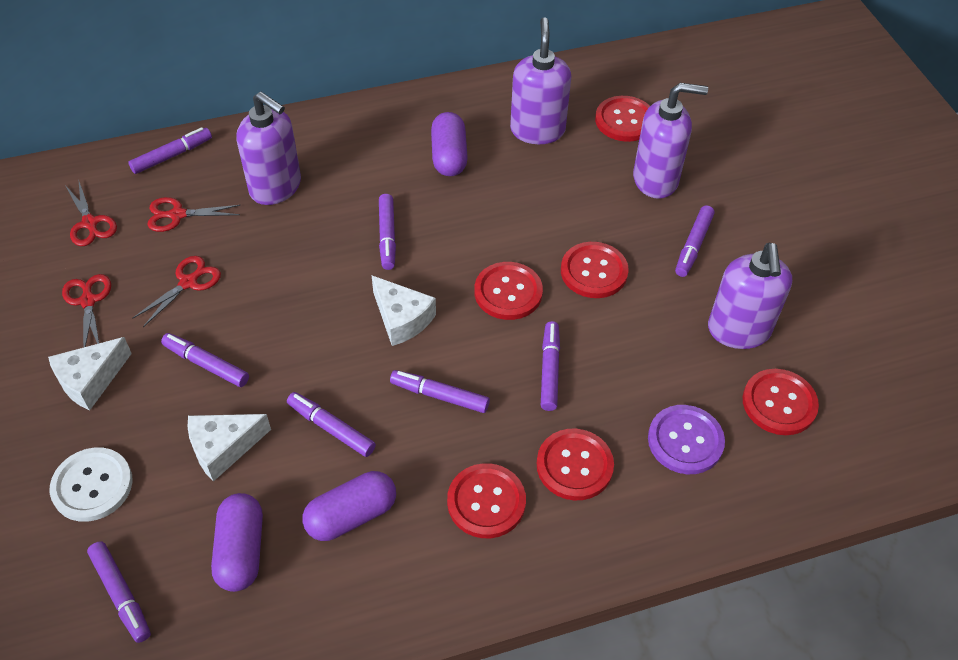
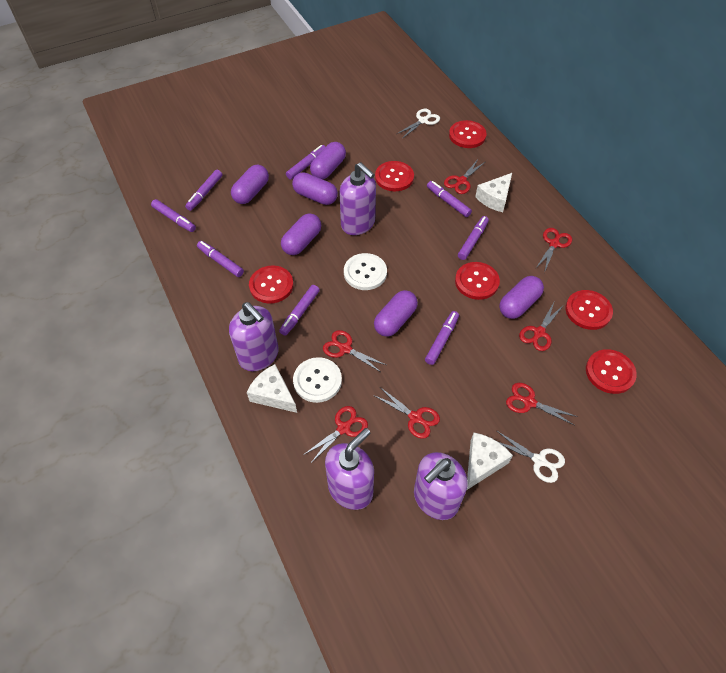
purple button: 1 -> 0
purple capsule: 3 -> 6
red scissors: 4 -> 7
white button: 1 -> 2
white scissors: 0 -> 2

